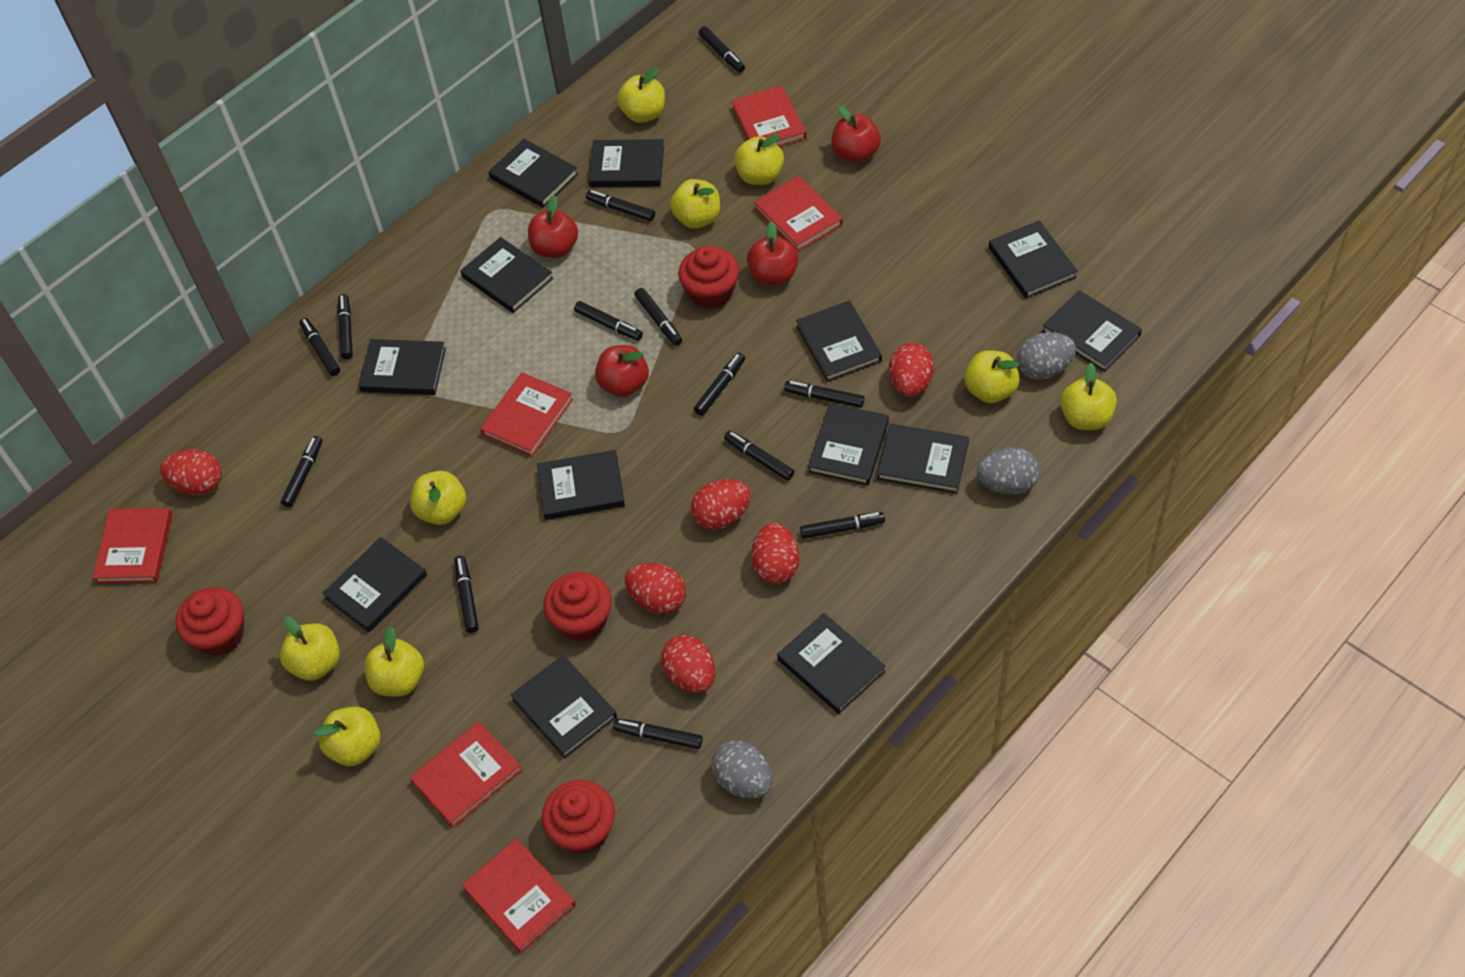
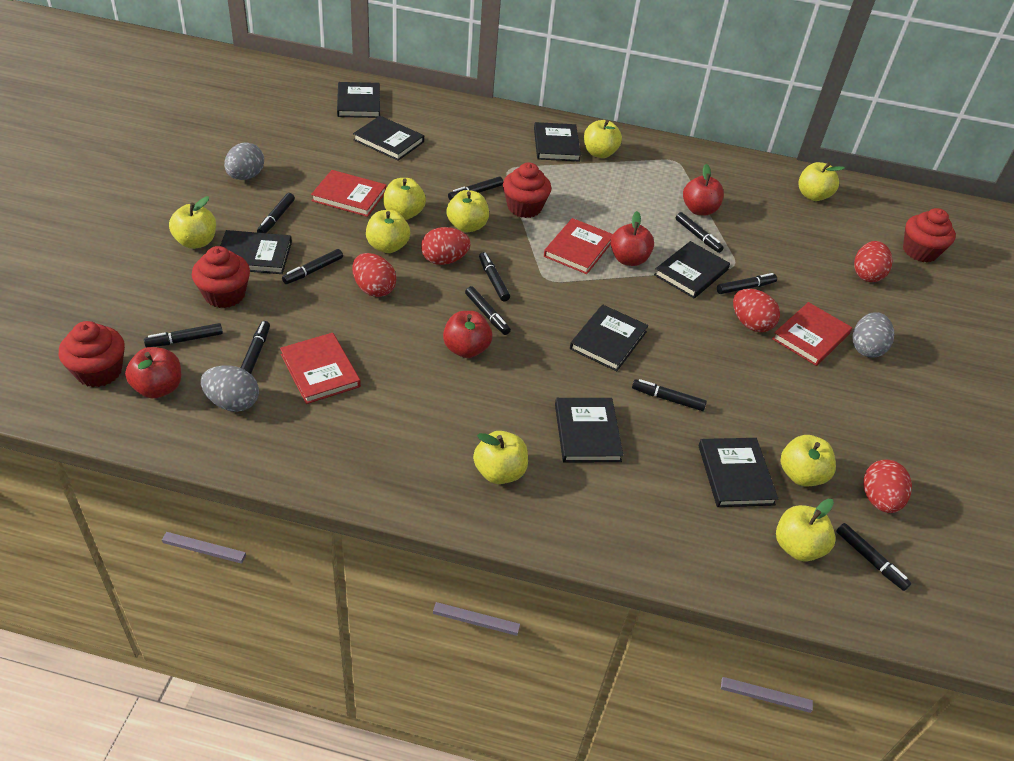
black book: 13 -> 8
black marker: 13 -> 11
red book: 6 -> 4
red egg: 6 -> 5

